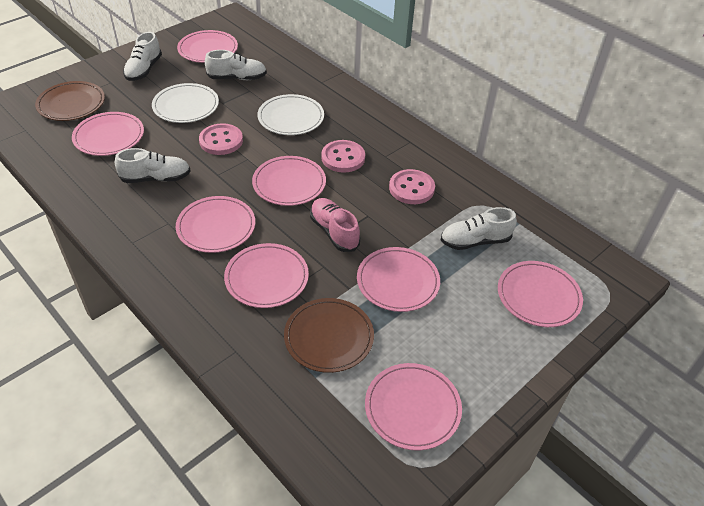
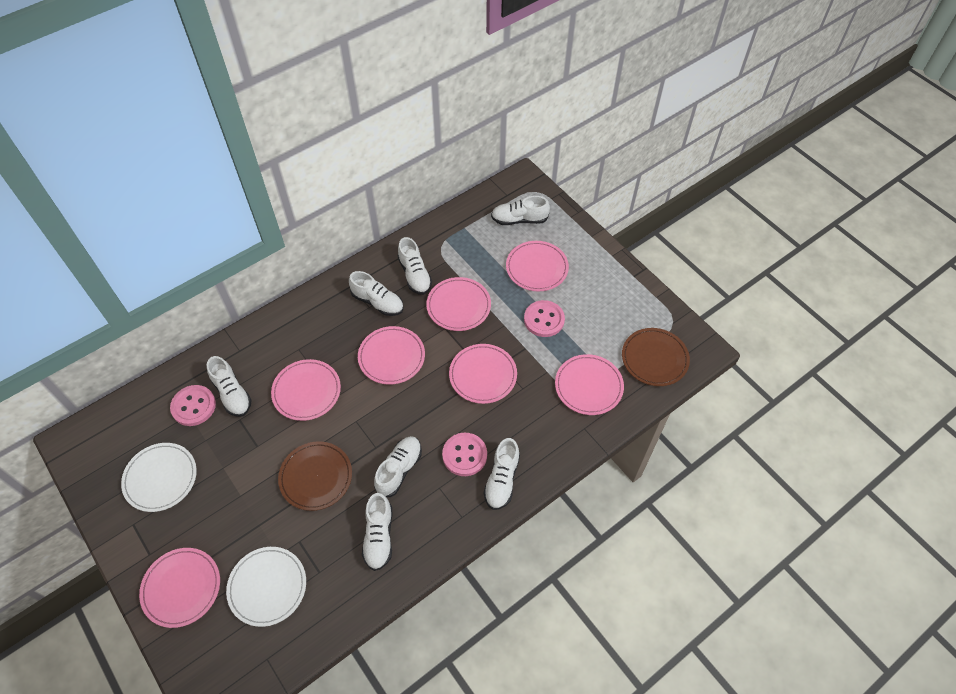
pink plate: 8 -> 7
pink shoe: 1 -> 0
white shoe: 4 -> 7

